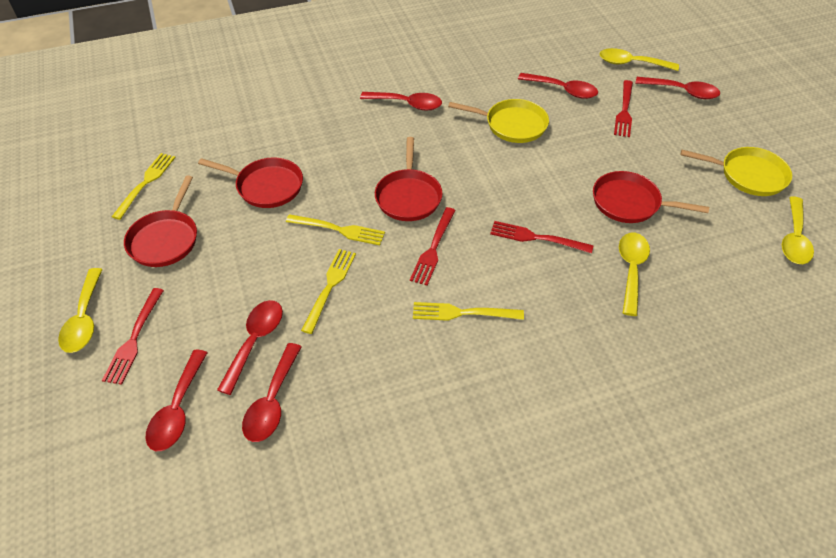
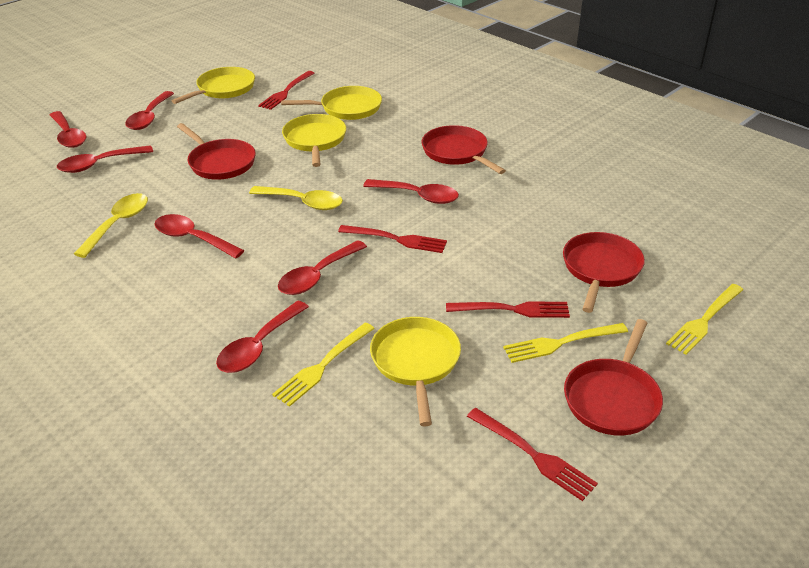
red spoon: 6 -> 7
yellow fork: 4 -> 3
yellow pan: 2 -> 4
yellow spoon: 4 -> 2

